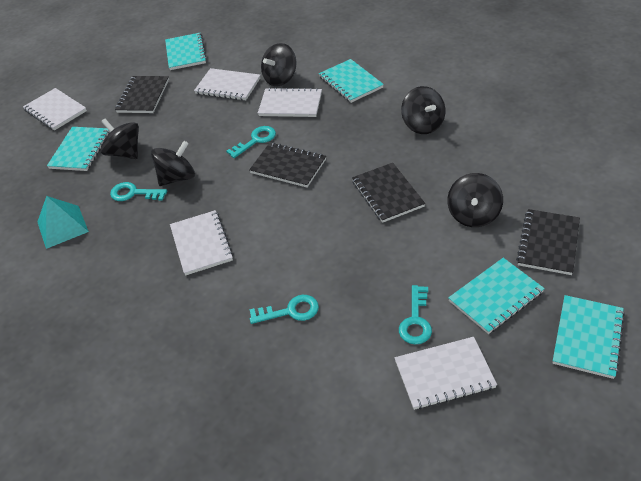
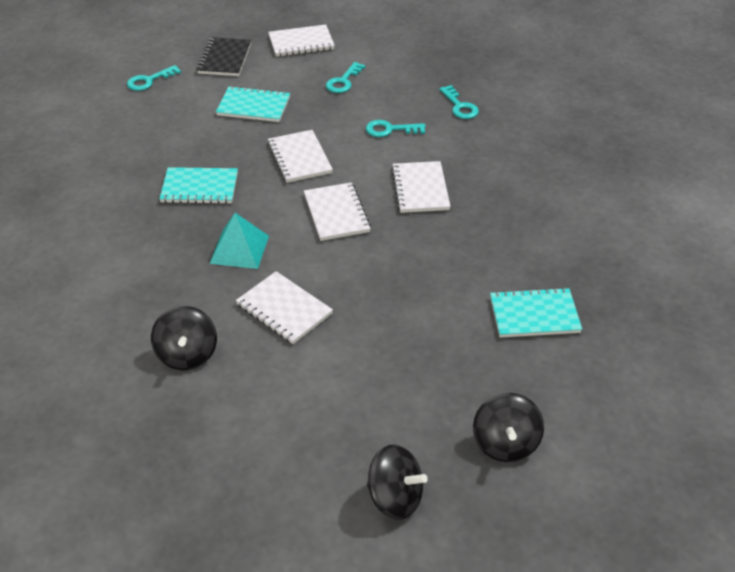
black notebook: 4 -> 1
black spinning top: 5 -> 3
turquoise notebook: 5 -> 3

